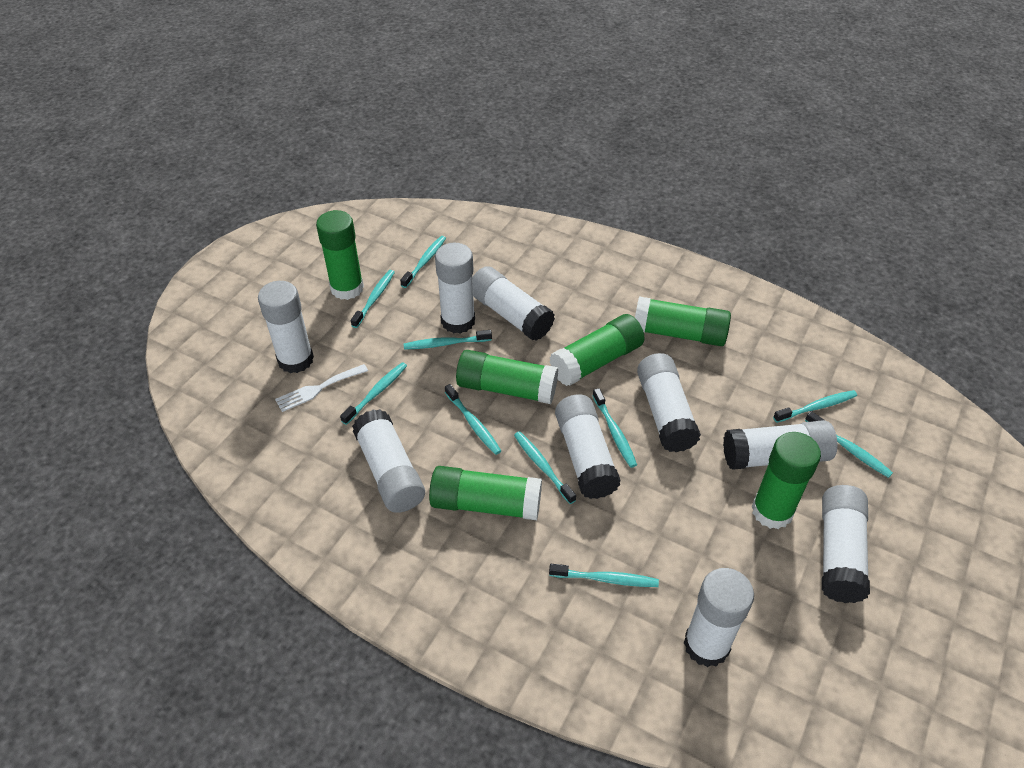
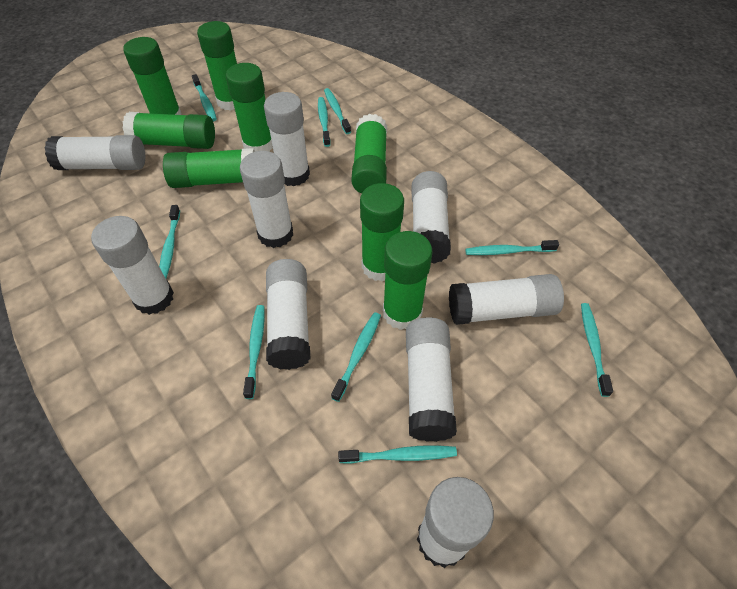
green glue stick: 6 -> 8
turquoise toothbrush: 10 -> 9
white fork: 1 -> 0

